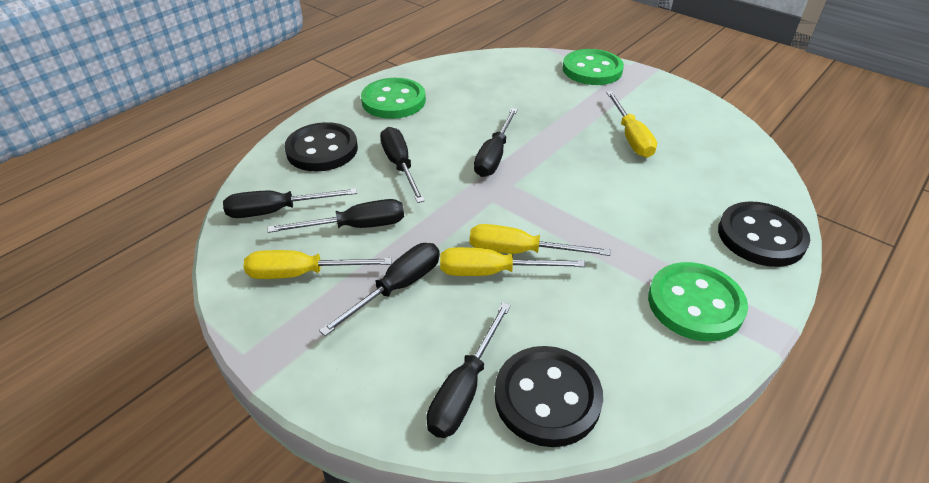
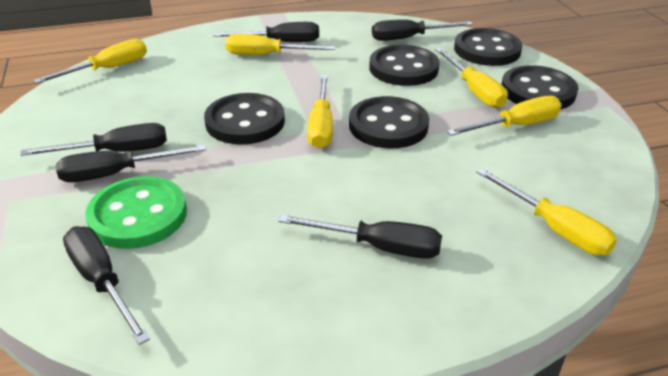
black button: 3 -> 5
green button: 3 -> 1
yellow screwdriver: 4 -> 6

